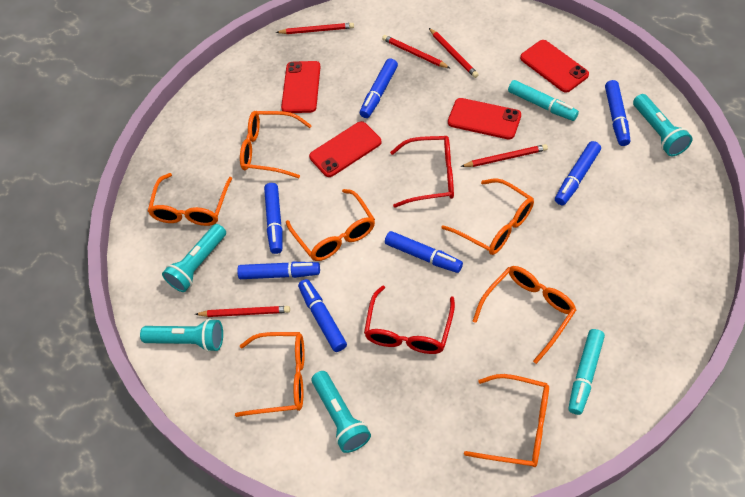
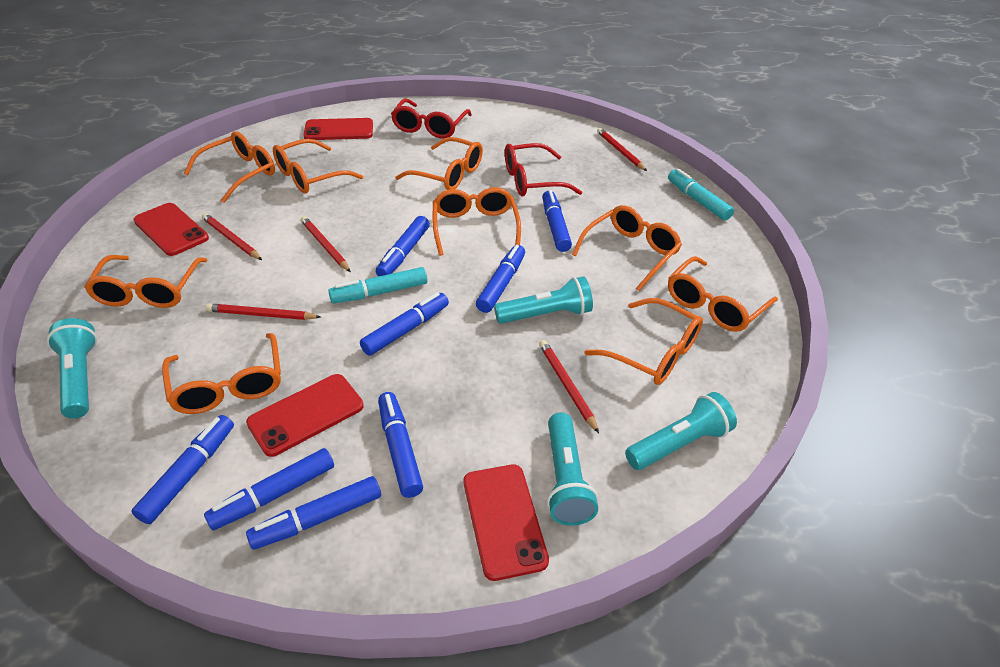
blue marker: 7 -> 8
orange glasses: 7 -> 9

